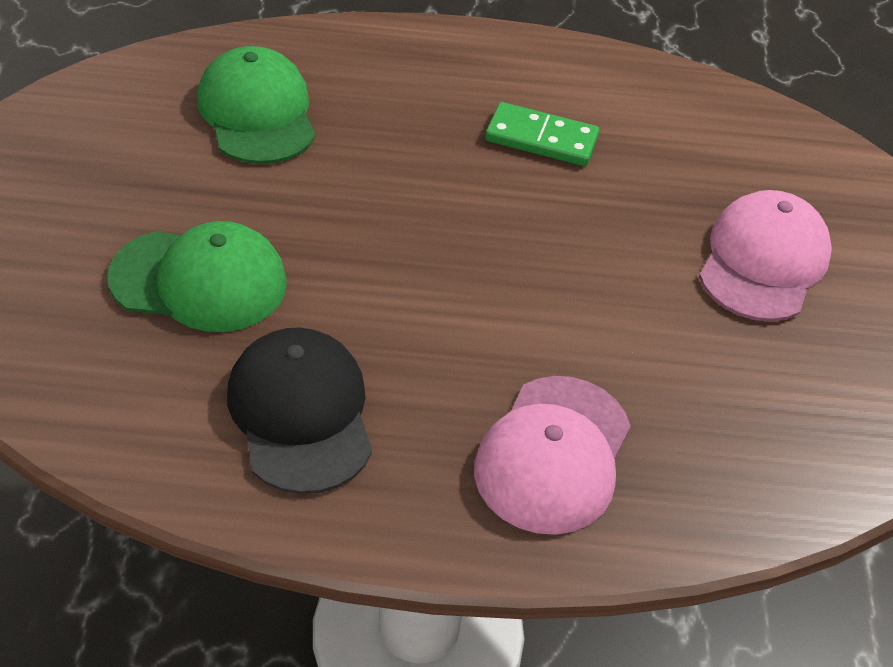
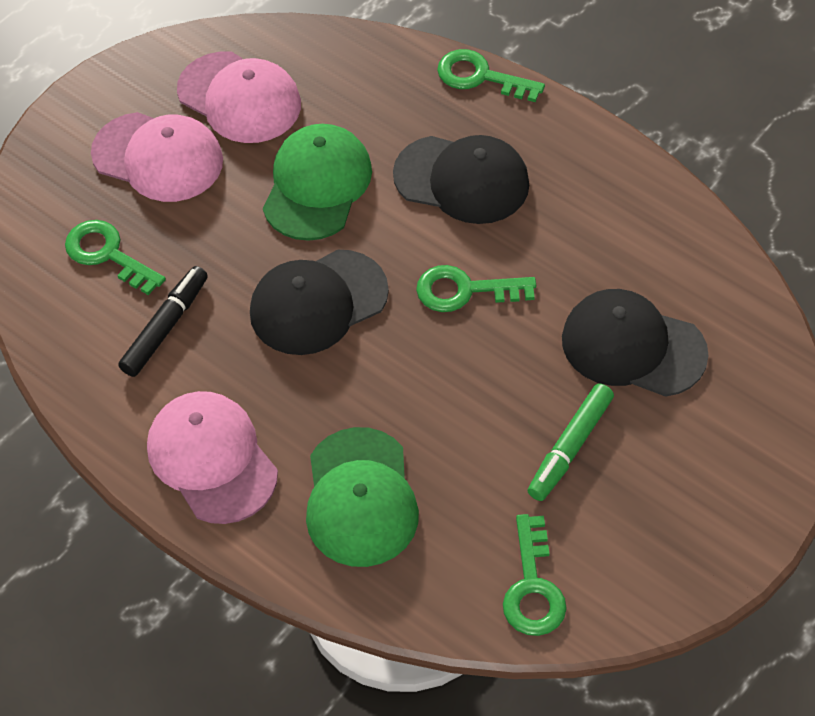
black cap: 1 -> 3
black marker: 0 -> 1
green domino: 1 -> 0
green key: 0 -> 4
green marker: 0 -> 1
pink cap: 2 -> 3

